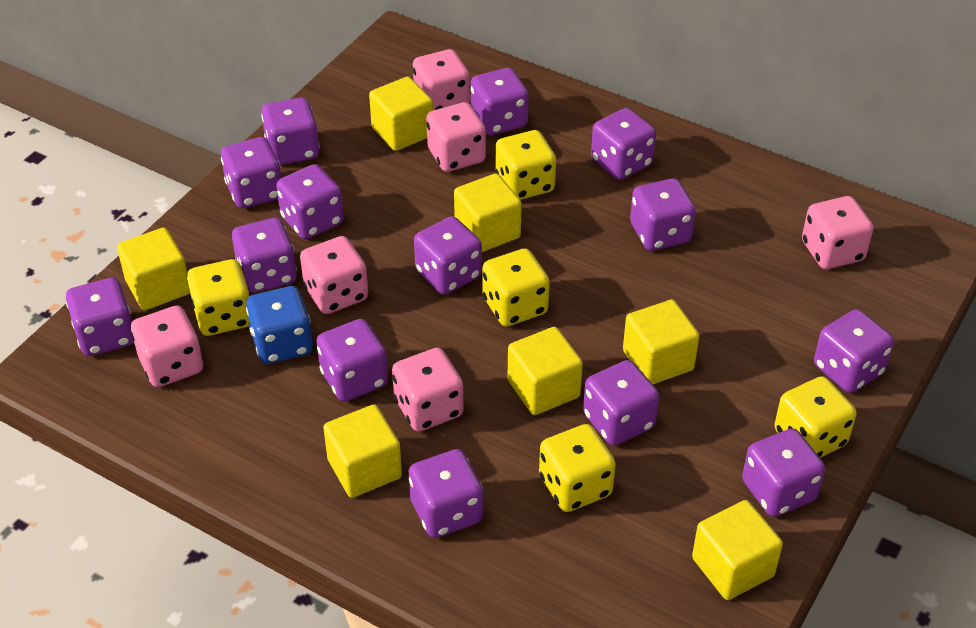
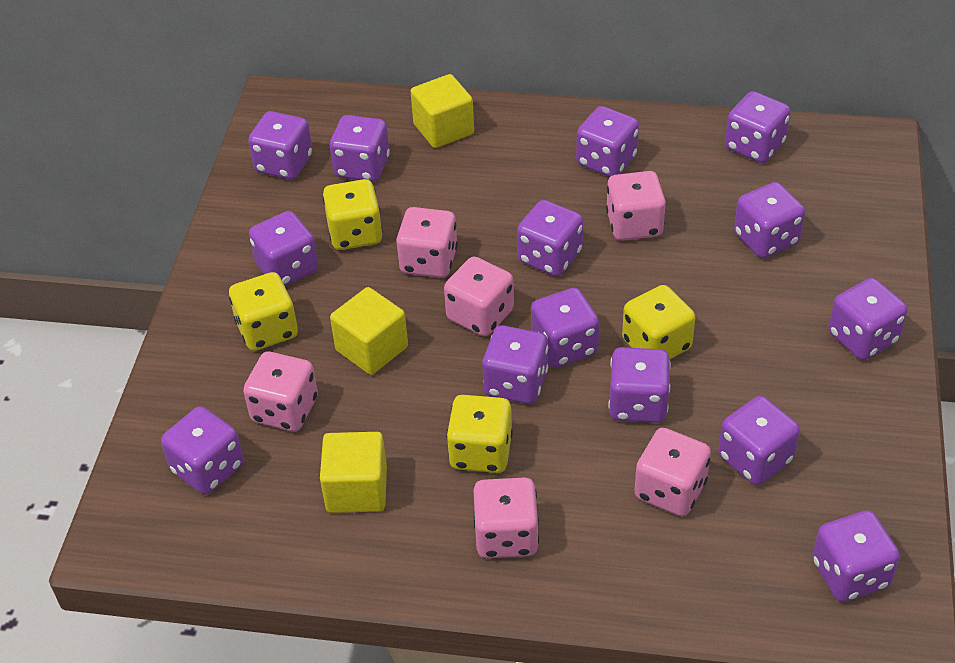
blue dice: 1 -> 0
yellow cube: 7 -> 3
yellow dice: 5 -> 4

